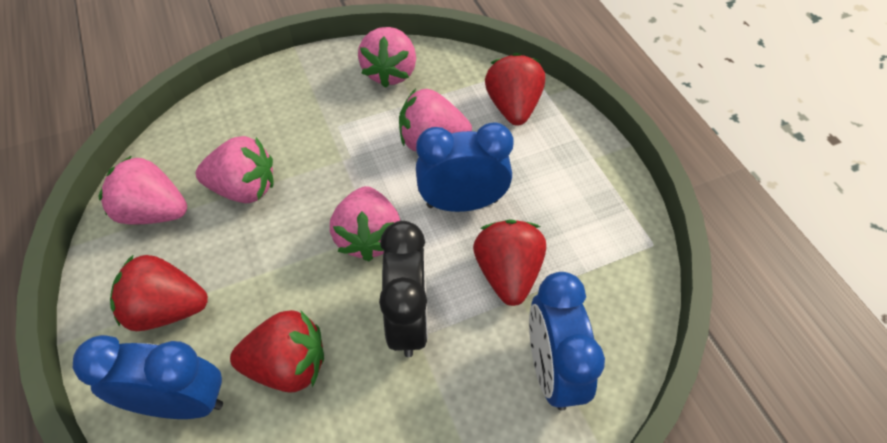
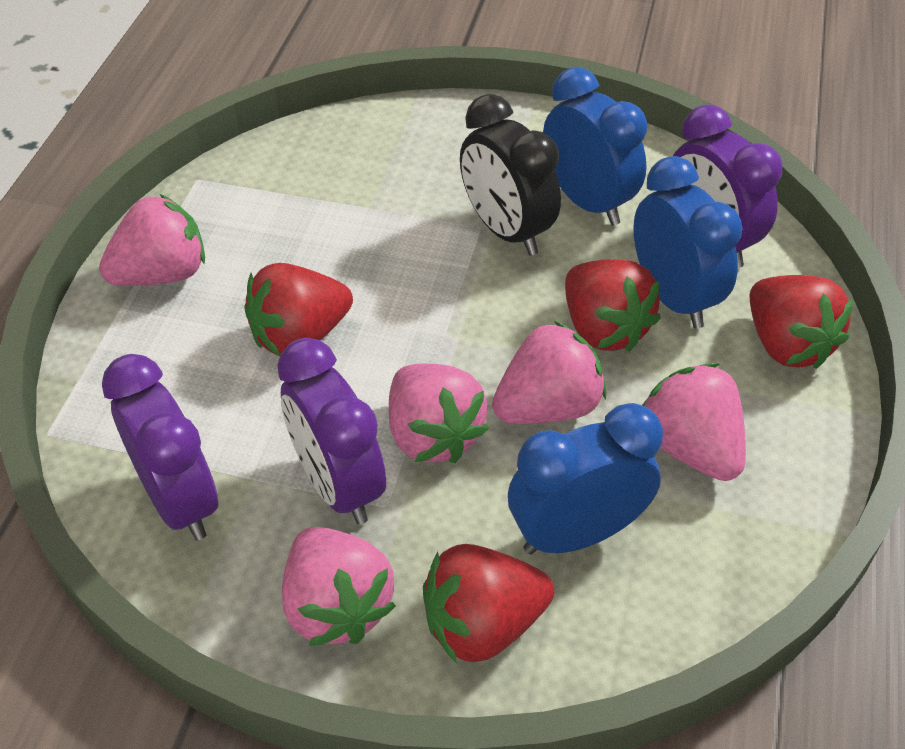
purple clock: 0 -> 3

